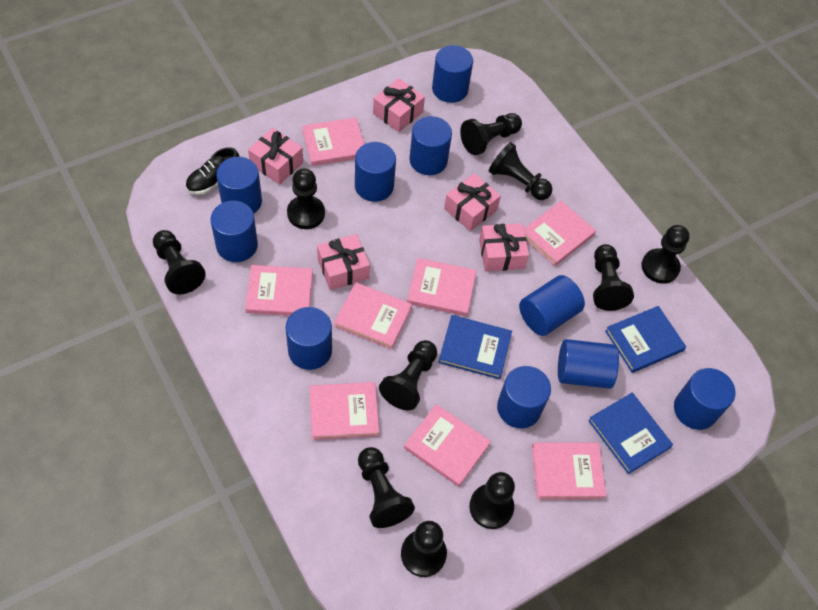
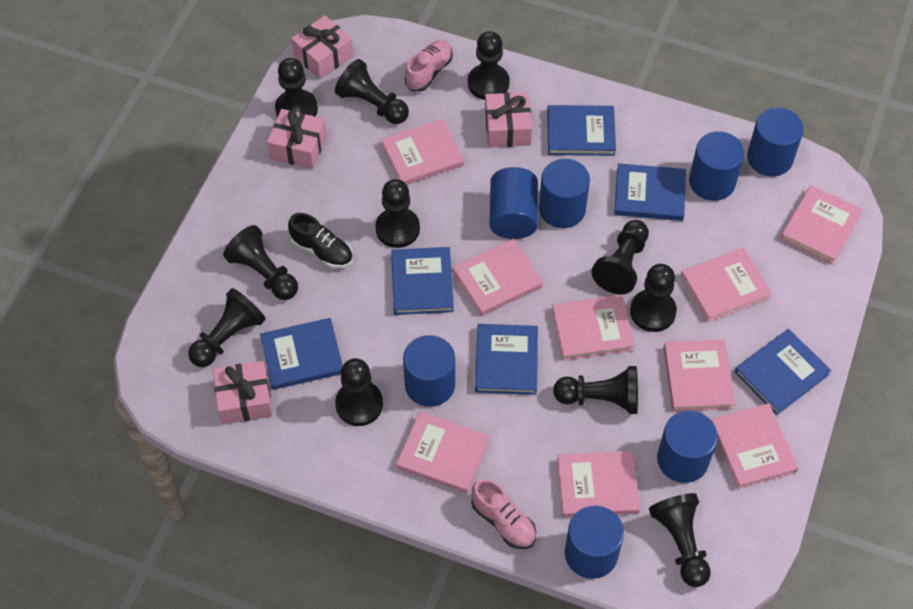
black pawn: 10 -> 11
blue book: 3 -> 6
blue cylinder: 10 -> 7
pink book: 8 -> 9
pink gift: 5 -> 4
pink shoe: 0 -> 2

